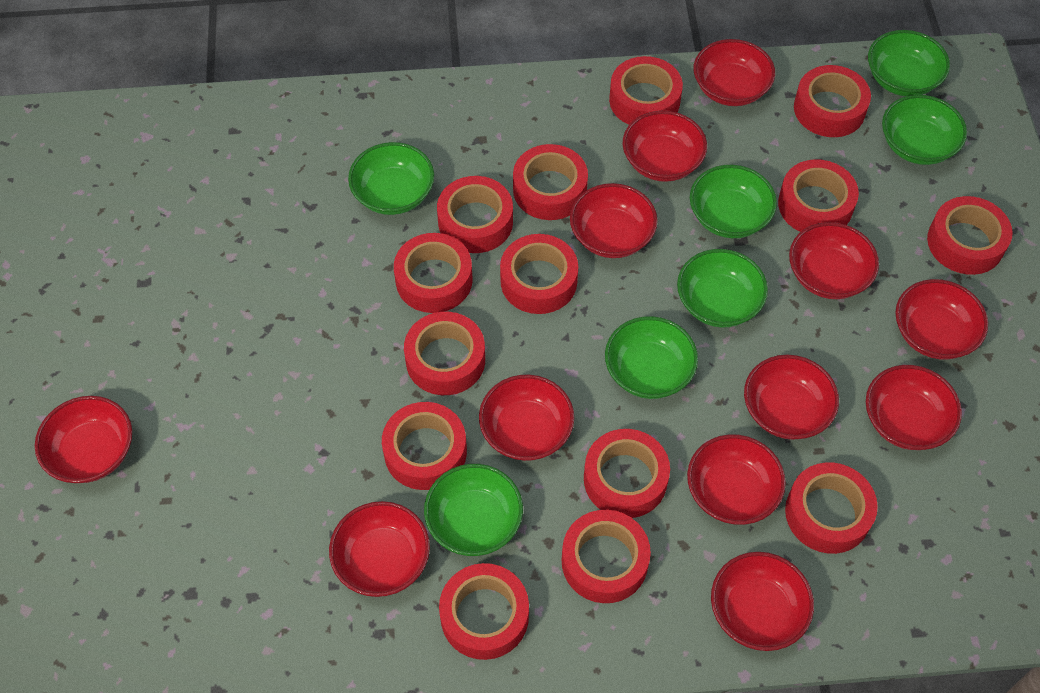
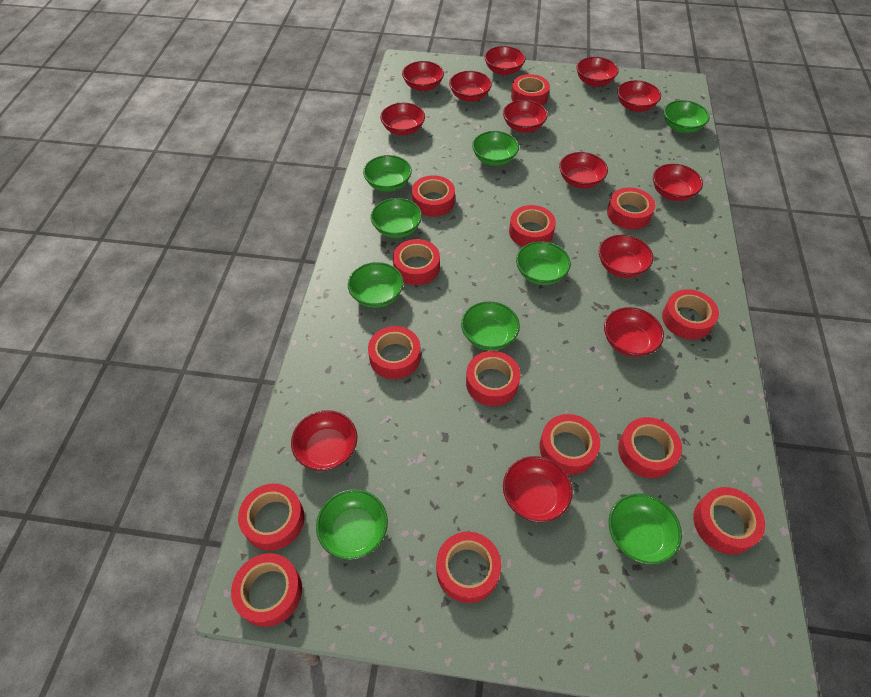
green bowl: 7 -> 9
red bowl: 12 -> 13

